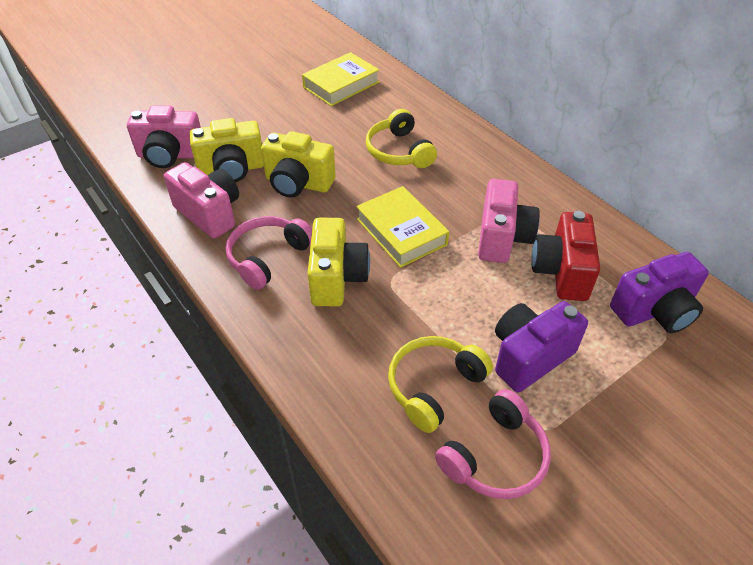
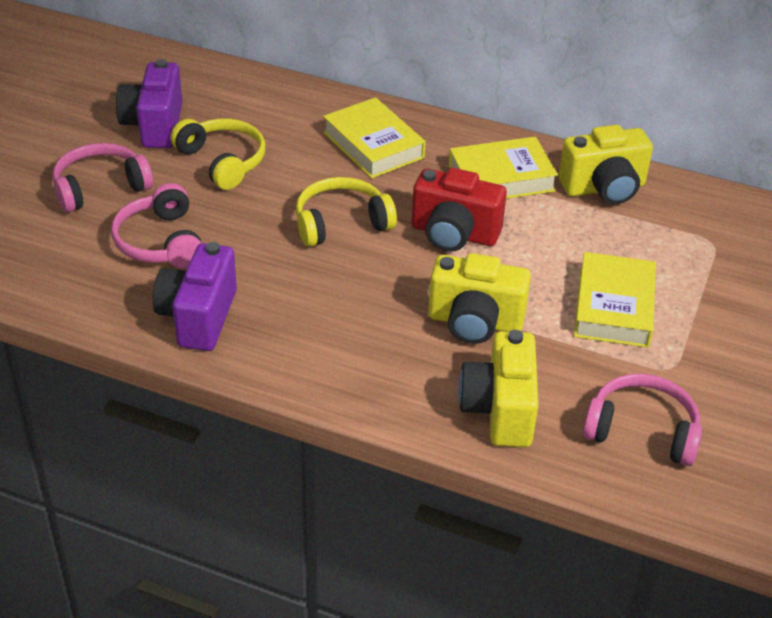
pink camera: 3 -> 0
pink headphones: 2 -> 3
yellow book: 2 -> 3

